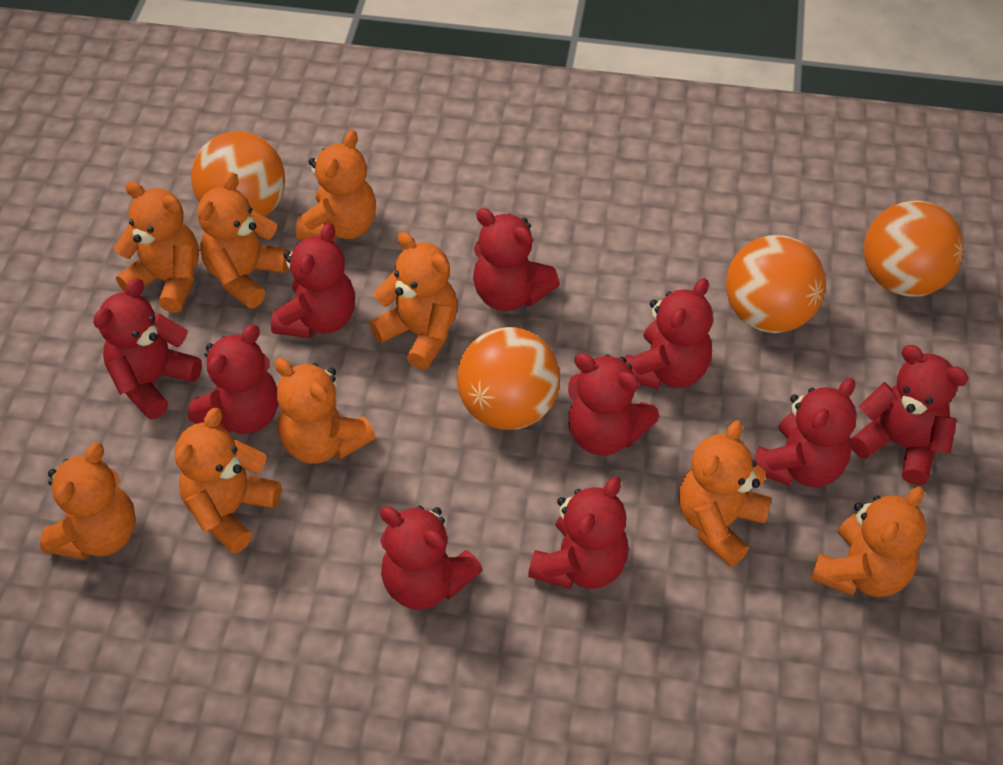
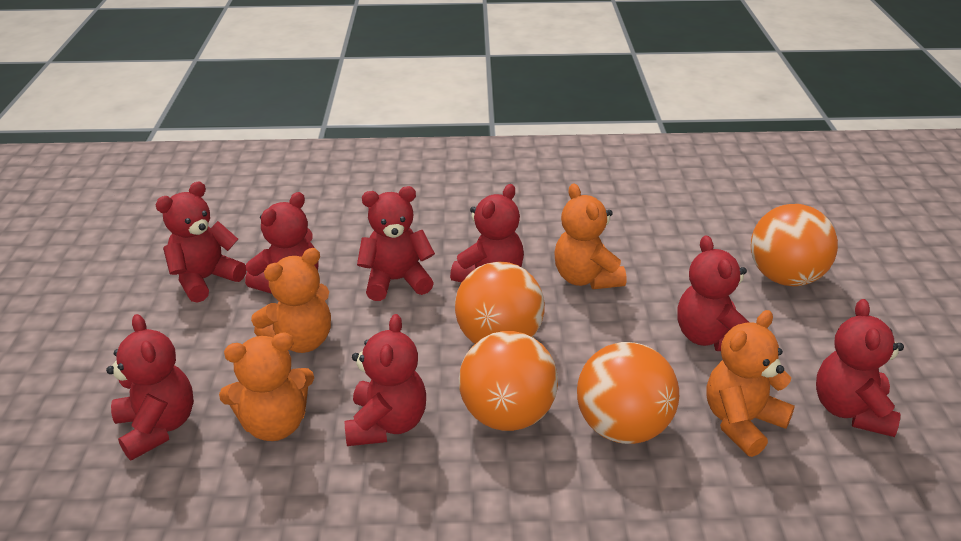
orange teddy bear: 9 -> 4
red teddy bear: 10 -> 8

